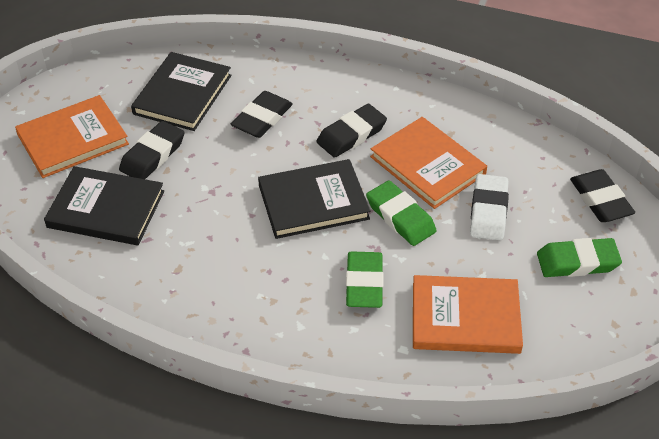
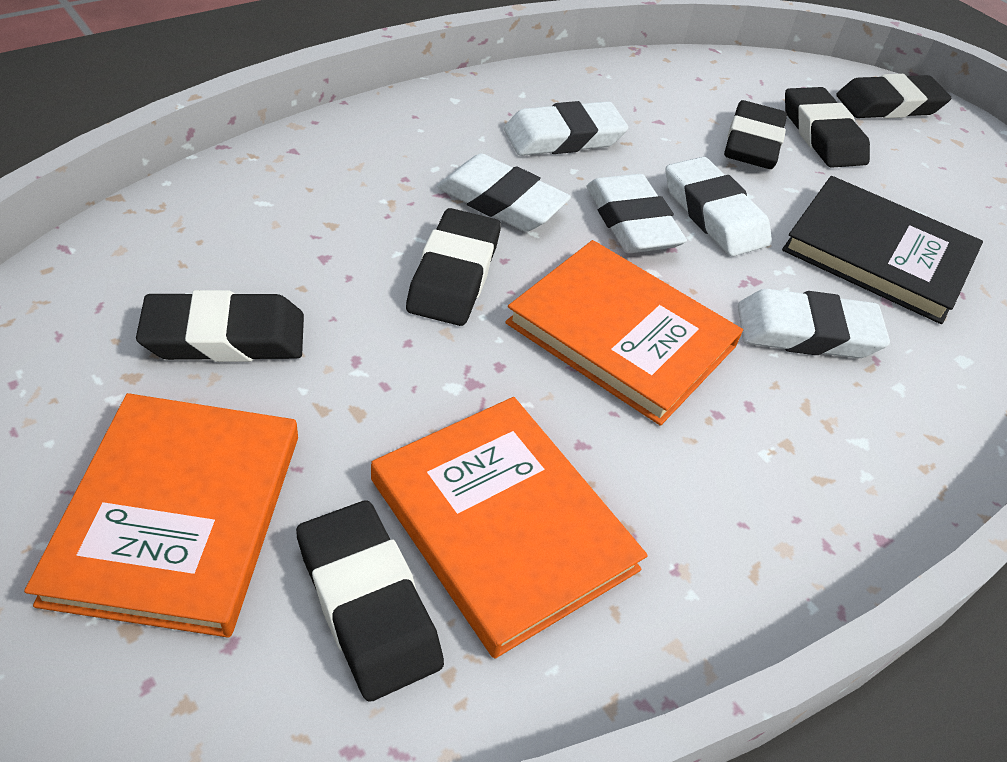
black book: 3 -> 1
black eraser: 4 -> 6
green eraser: 3 -> 0
white eraser: 1 -> 5

